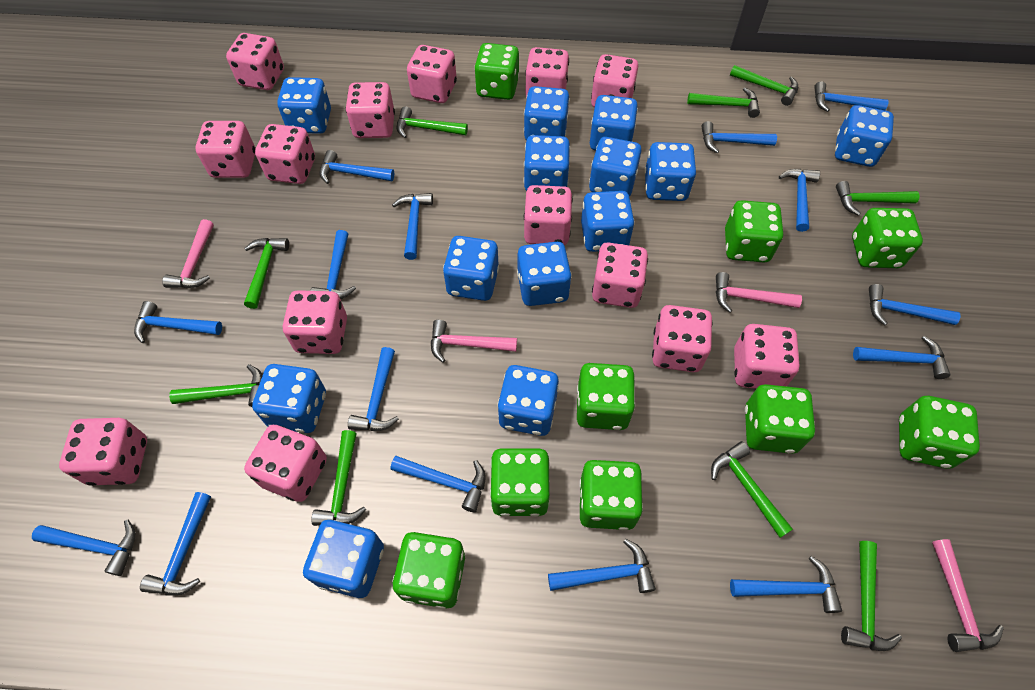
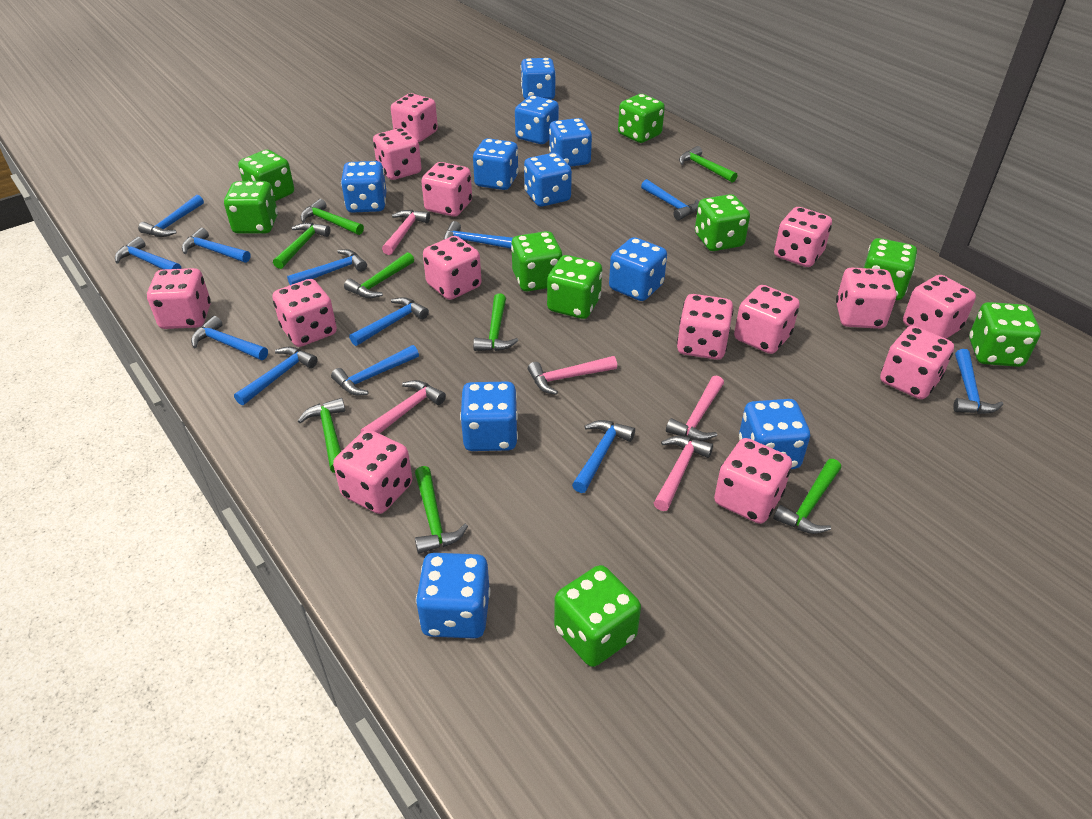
blue dice: 13 -> 10
blue hammer: 15 -> 12
green hammer: 9 -> 8
pink hammer: 4 -> 5

